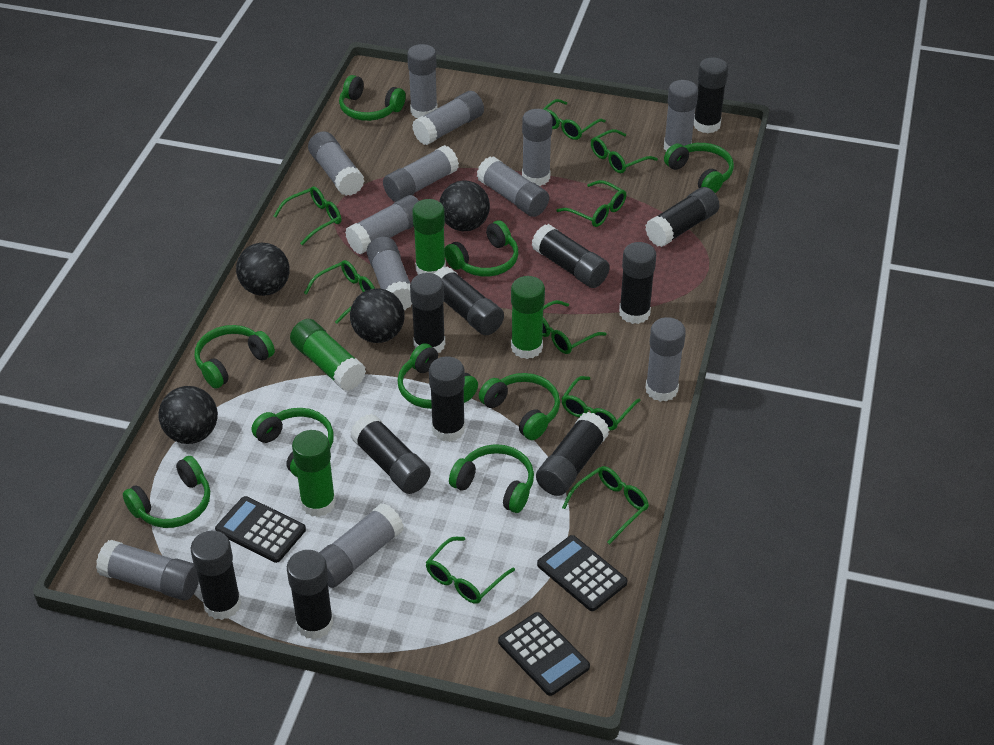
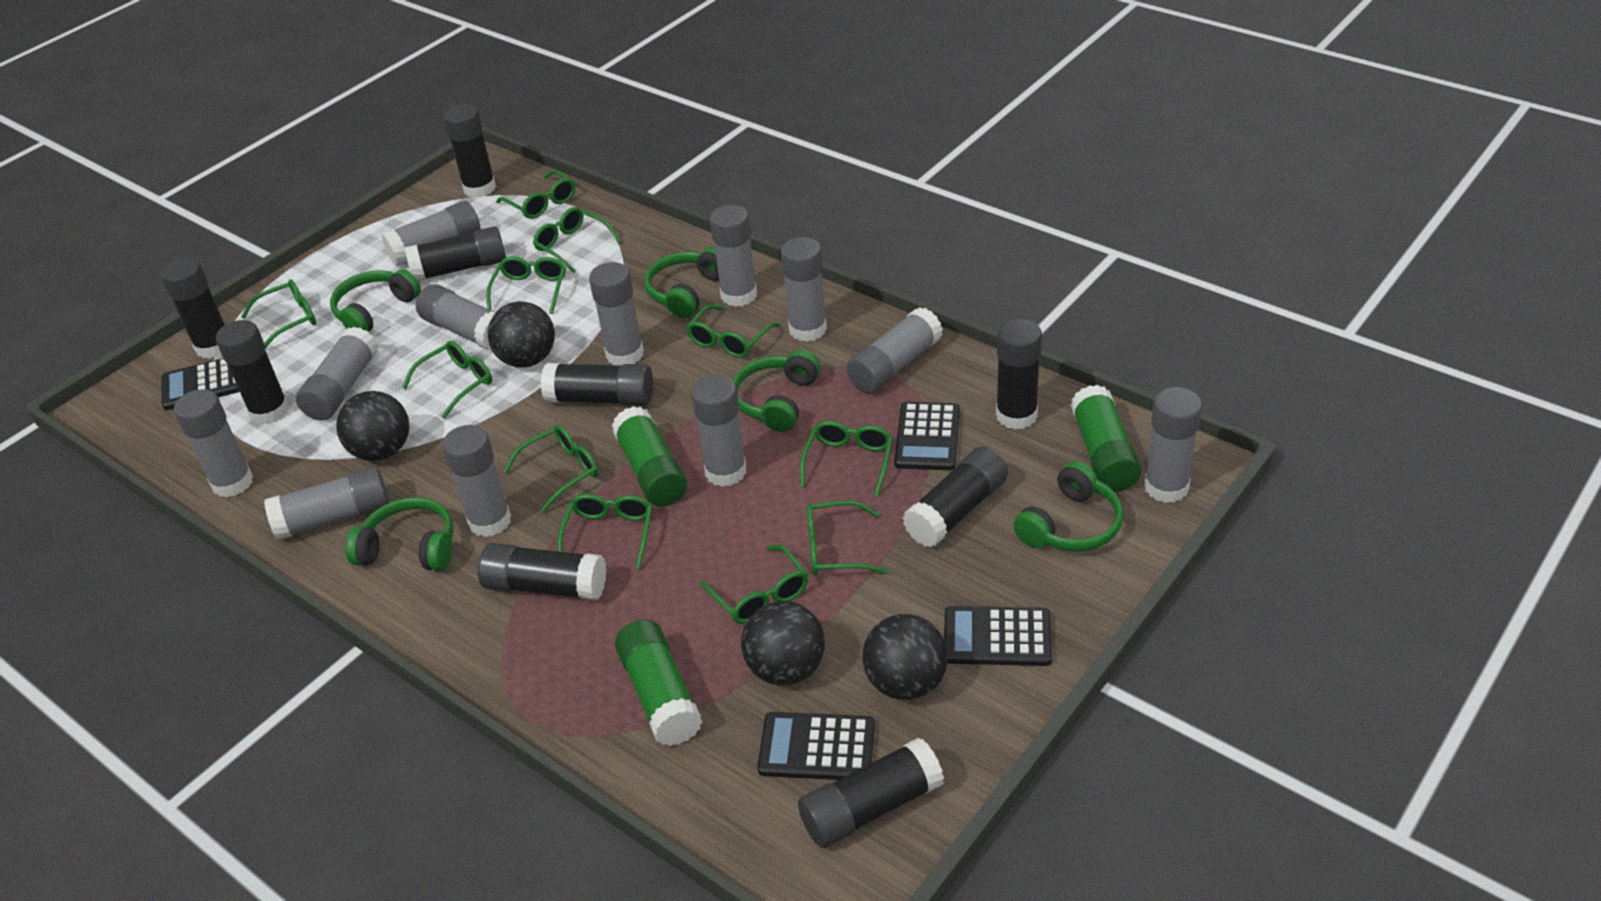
black calculator: 3 -> 4
black glue stick: 11 -> 9
green glasses: 9 -> 11
green glue stick: 4 -> 3
green headphones: 9 -> 5

